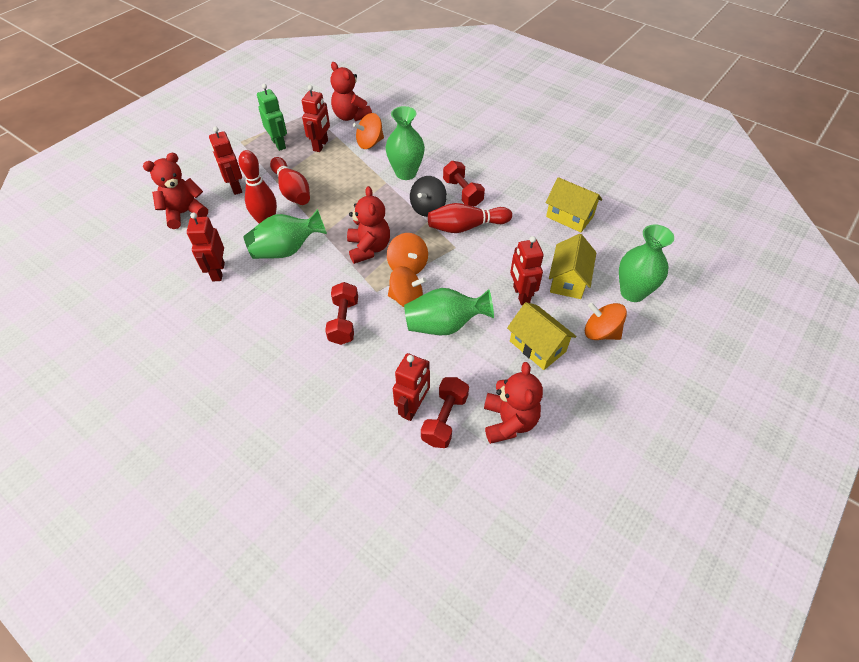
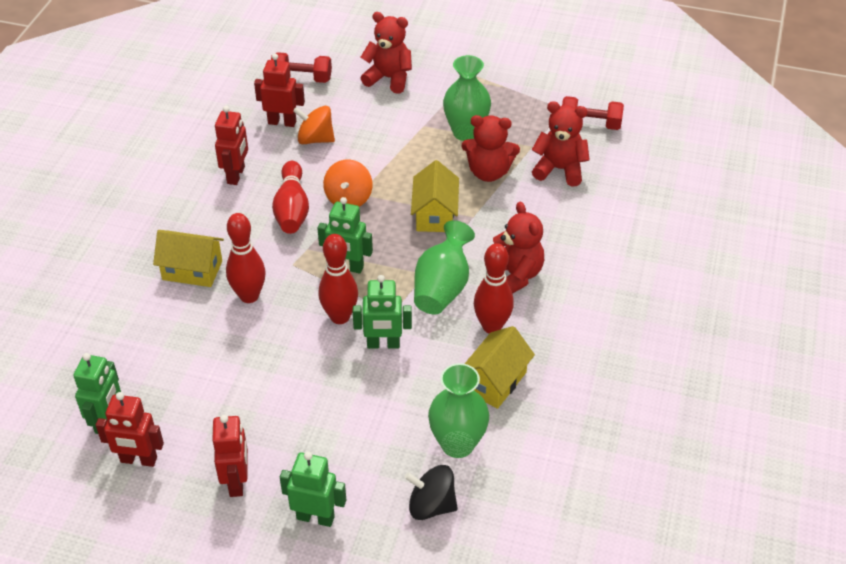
green robot: 1 -> 4
green vase: 4 -> 3
orange spinning top: 4 -> 2
red bowling pin: 3 -> 4
red dumbbell: 3 -> 2
red robot: 5 -> 4

